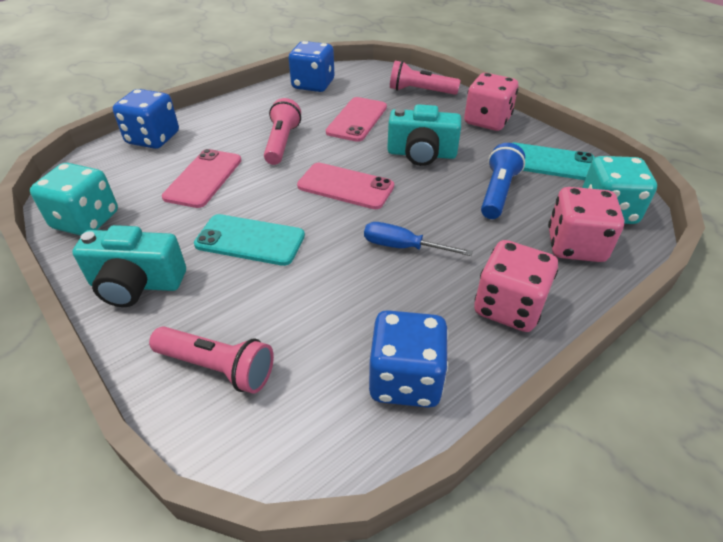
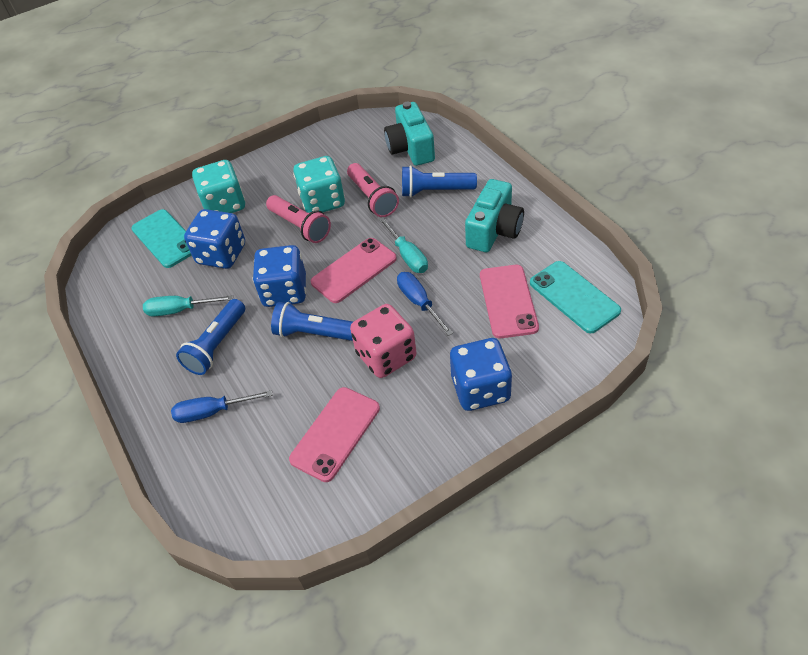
blue flashlight: 1 -> 3
blue screwdriver: 1 -> 2
pink dice: 3 -> 1
pink flashlight: 3 -> 2
turquoise screwdriver: 0 -> 2

